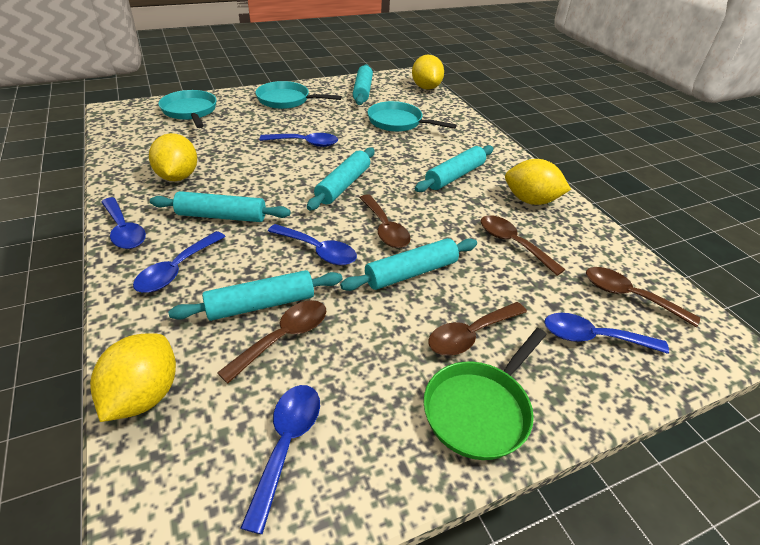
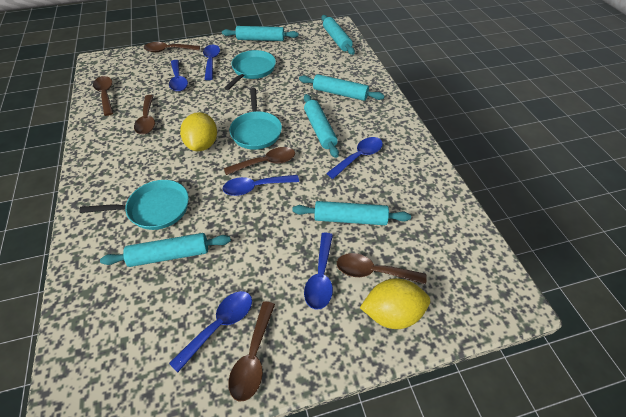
brown spoon: 5 -> 6
green pan: 1 -> 0
yellow lemon: 4 -> 2

